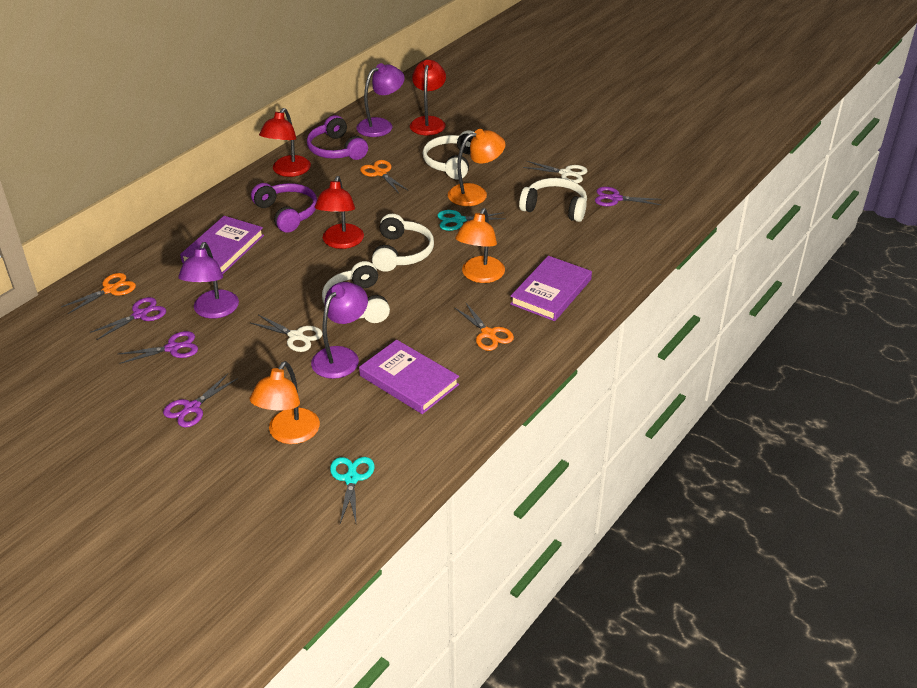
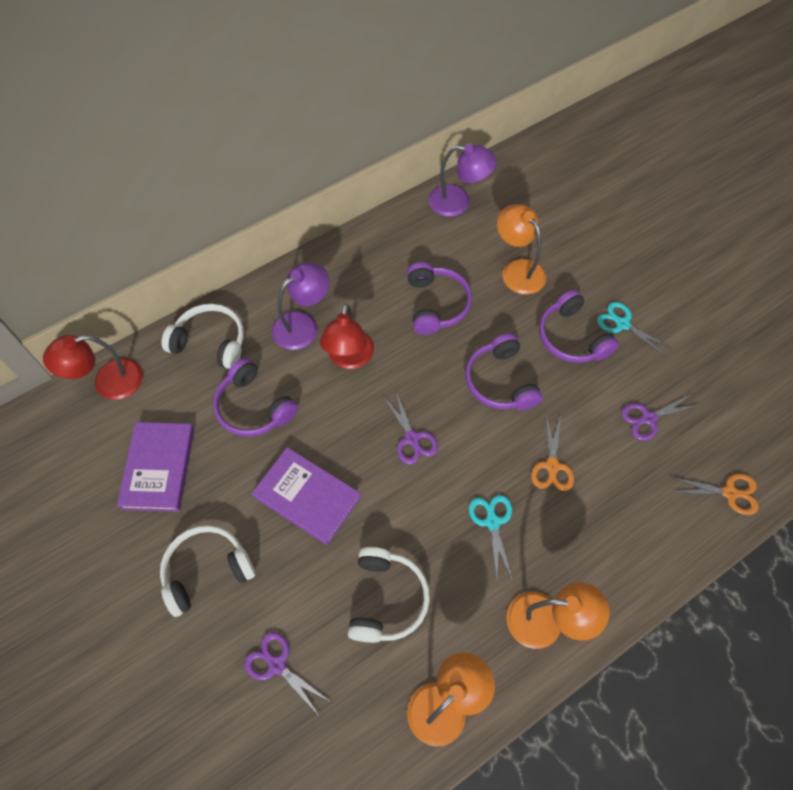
orange scissors: 3 -> 2
purple book: 3 -> 2
purple headphones: 2 -> 4
purple lamp: 3 -> 2
purple scissors: 4 -> 3
red lamp: 3 -> 2
white headphones: 4 -> 3
white scissors: 2 -> 0

